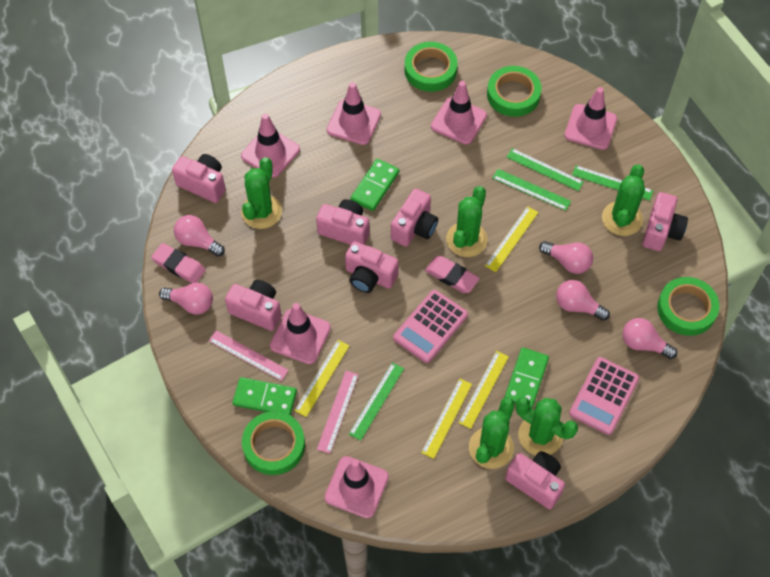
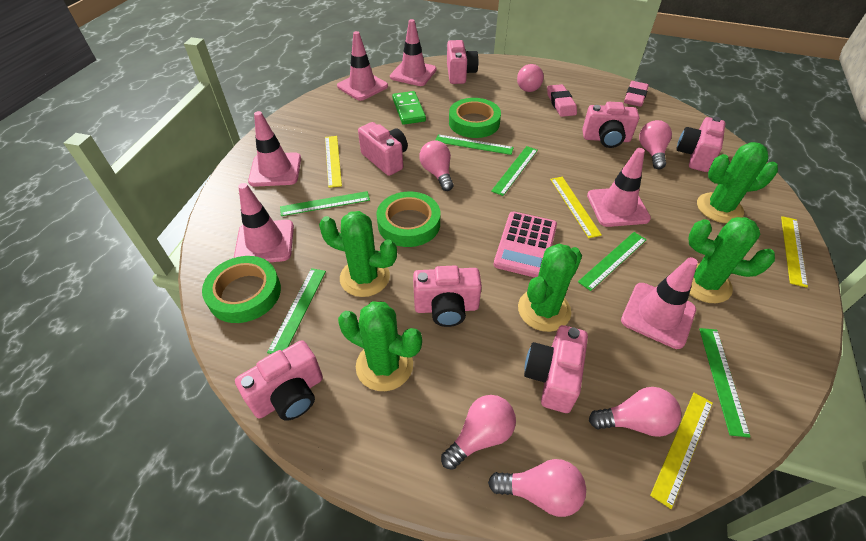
green domino: 3 -> 1
green ruler: 4 -> 6
green tape: 4 -> 3
pink calculator: 2 -> 1
pink light bulb: 5 -> 6
pink ruler: 2 -> 0

